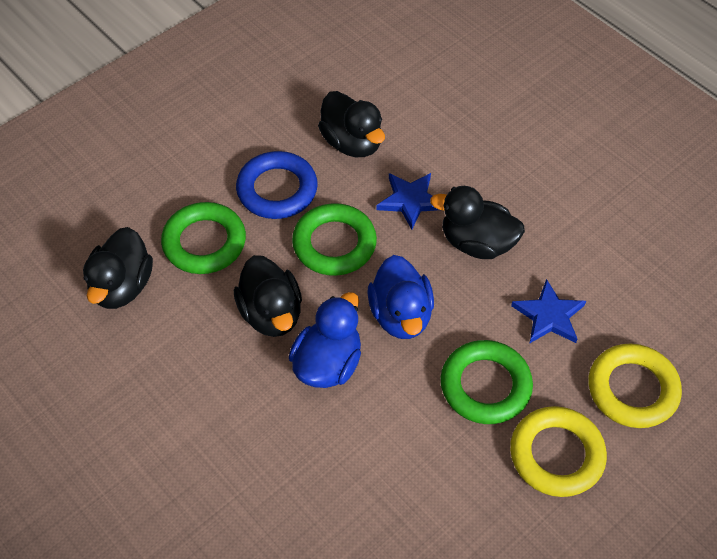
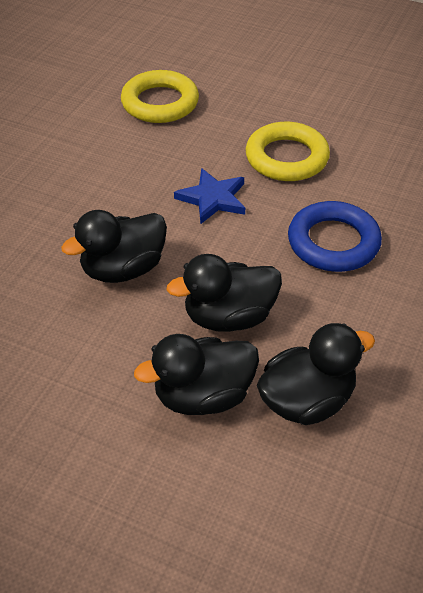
blue duck: 2 -> 0
blue star: 2 -> 1
green ring: 3 -> 0

